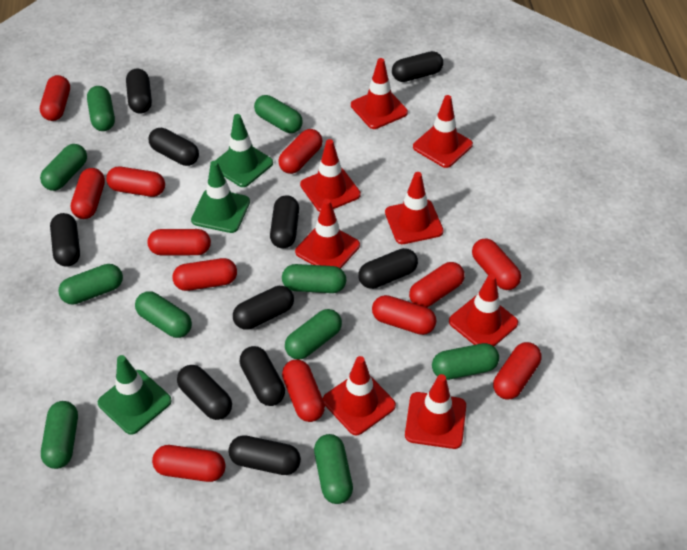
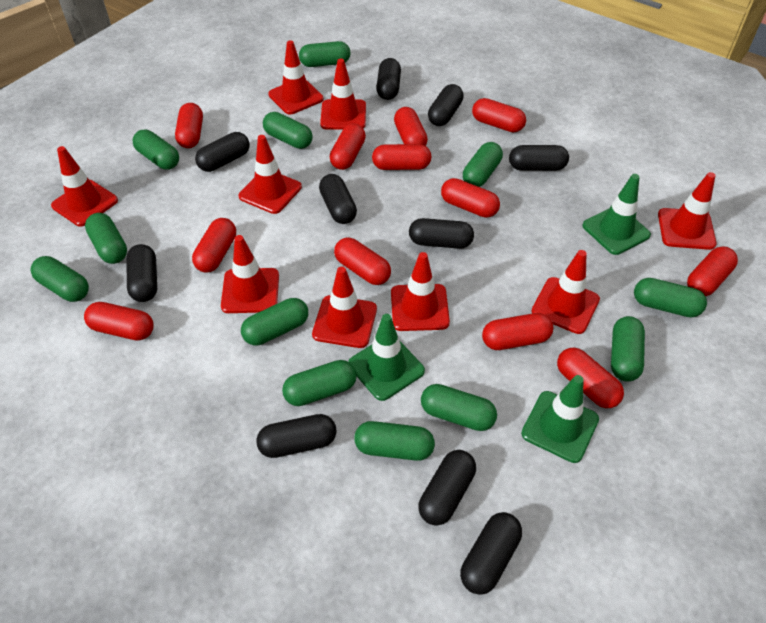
green capsule: 10 -> 12
red traffic cone: 8 -> 9

